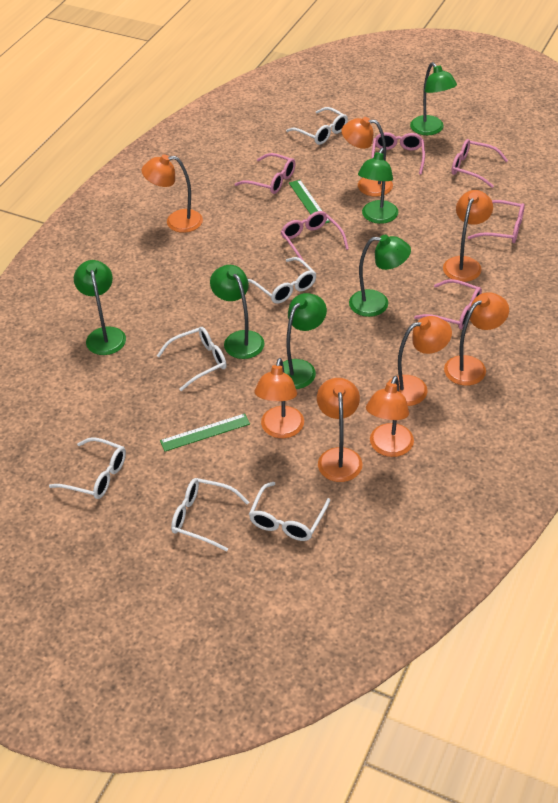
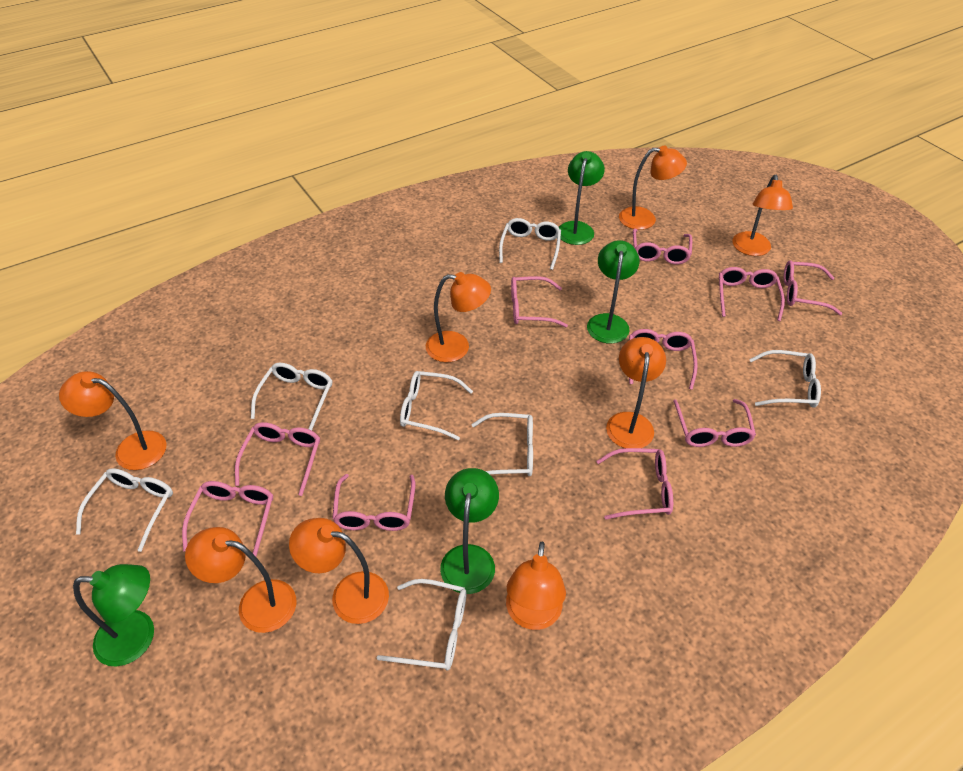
green lamp: 6 -> 4
green ruler: 2 -> 0
pink glasses: 6 -> 10
white glasses: 6 -> 7

